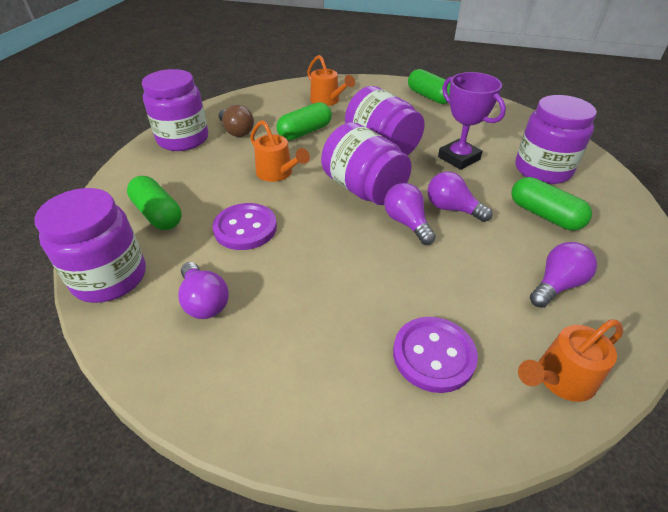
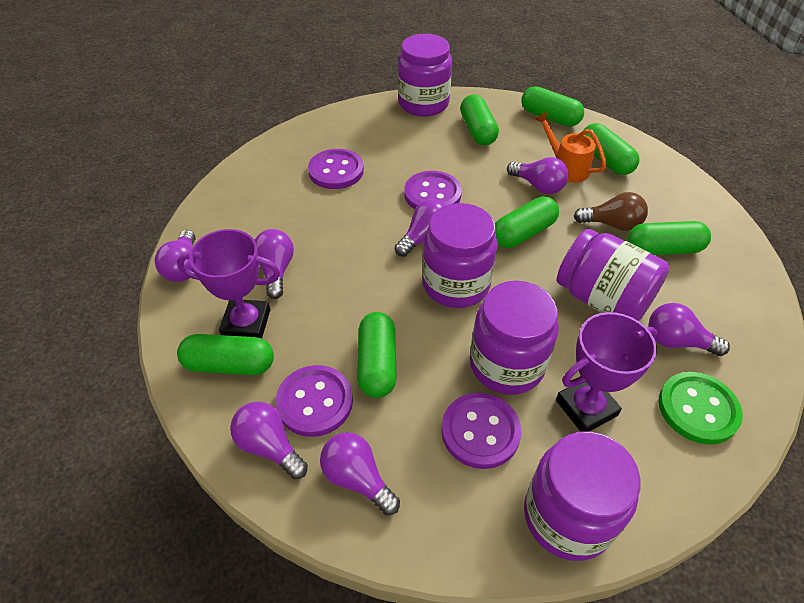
green button: 0 -> 1
green capsule: 4 -> 7
orange watering can: 3 -> 1
purple button: 2 -> 4
purple light bulb: 4 -> 7
purple trophy: 1 -> 2

